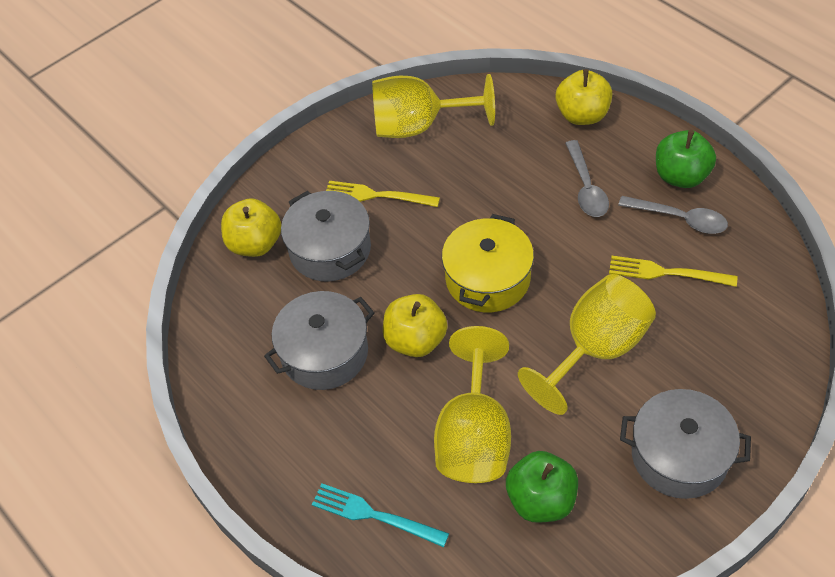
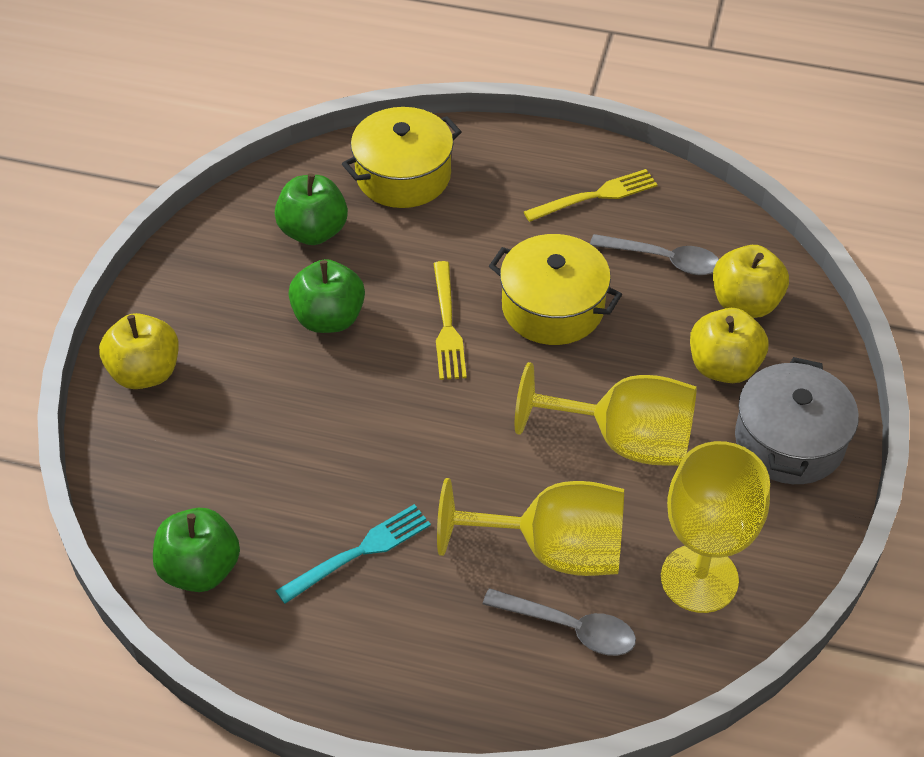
green apple: 2 -> 3
grey pot: 3 -> 1
yellow pot: 1 -> 2

